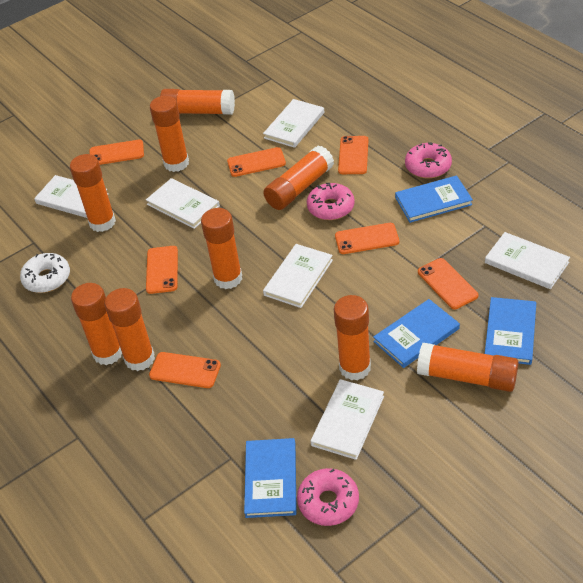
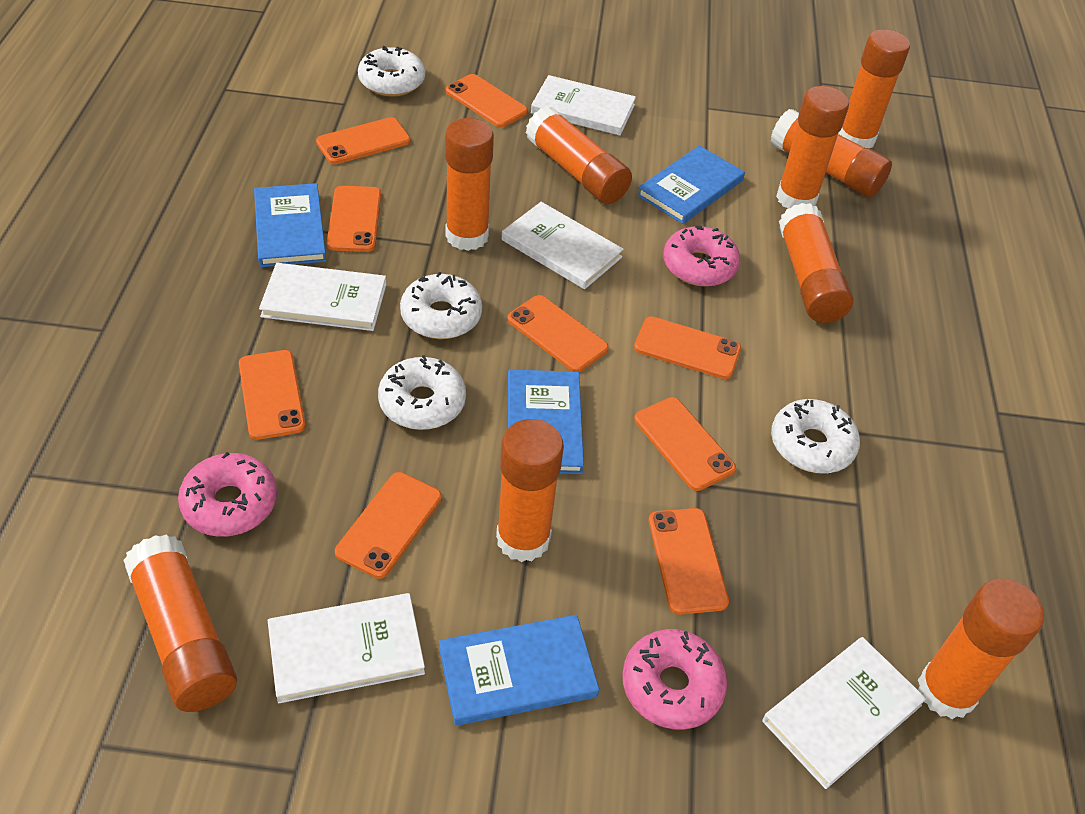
orange phone: 7 -> 9
white book: 6 -> 5
white donut: 1 -> 4

